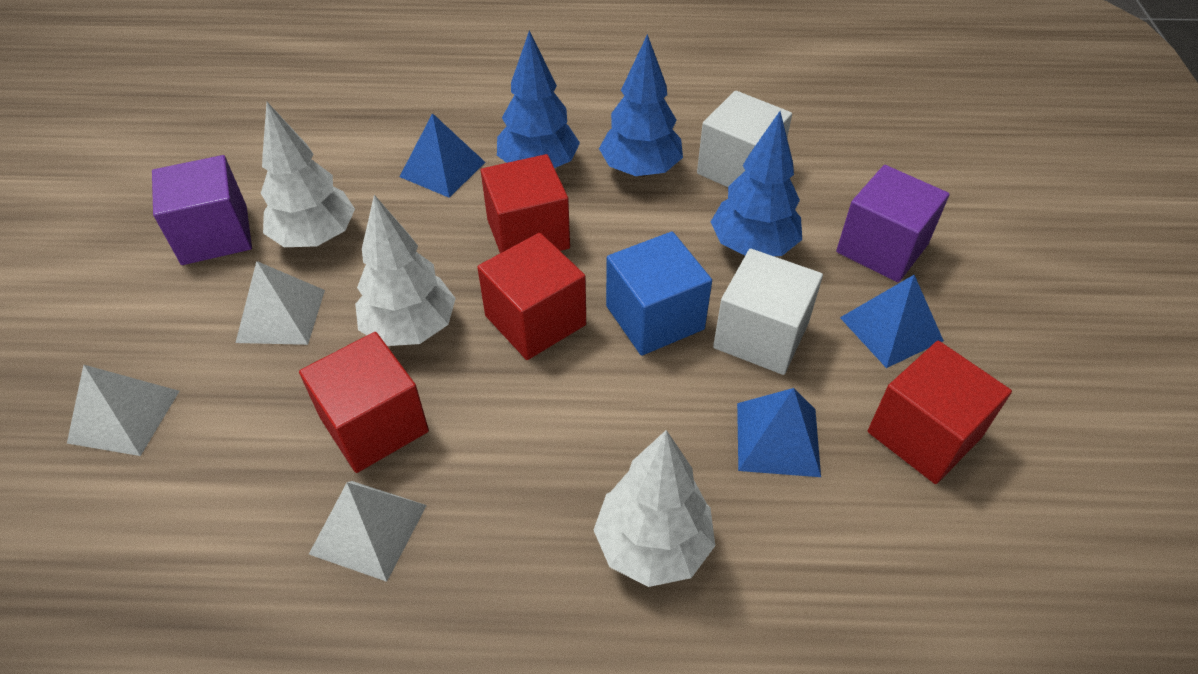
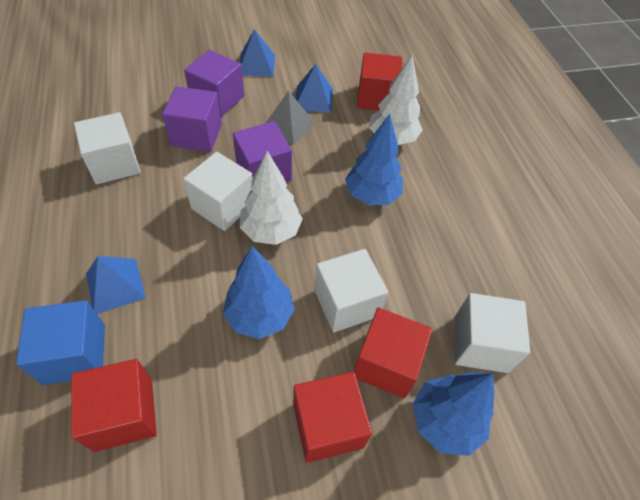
grey pyramid: 0 -> 1
purple cube: 2 -> 3
white cube: 2 -> 4
white pyramid: 3 -> 0
white tree: 3 -> 2

